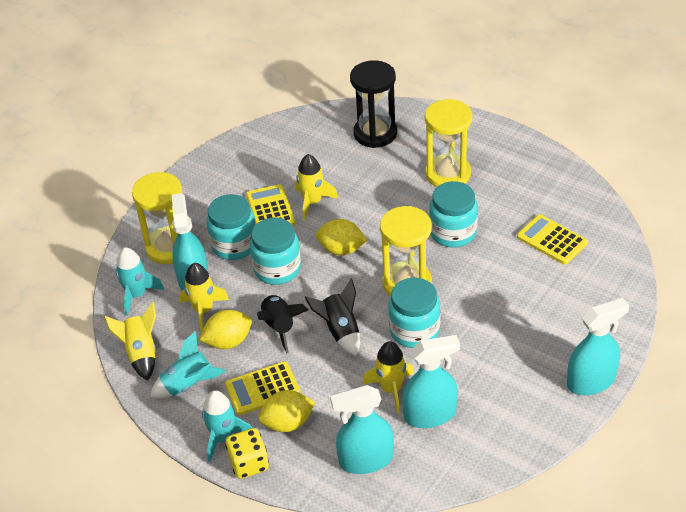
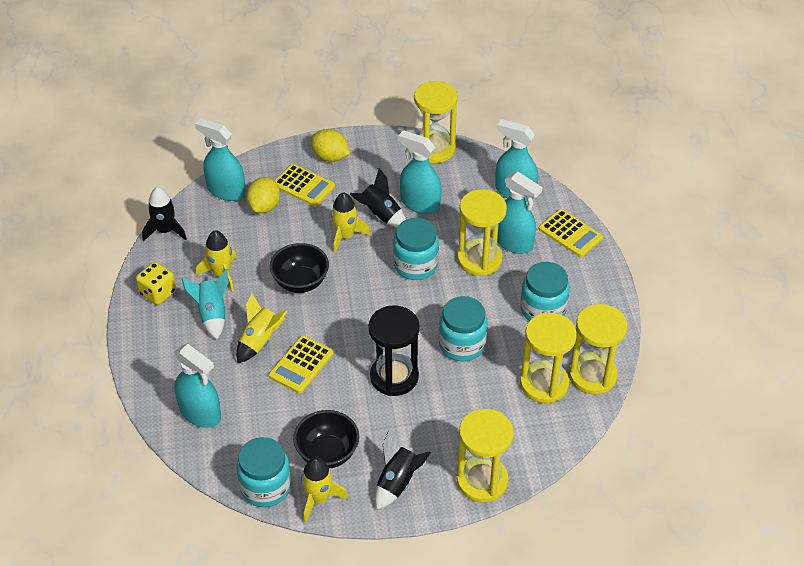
black bowl: 0 -> 2
black rocket: 2 -> 3
turquoise rocket: 3 -> 1
turquoise spray bottle: 4 -> 5
yellow hourglass: 3 -> 5
yellow lemon: 3 -> 2

